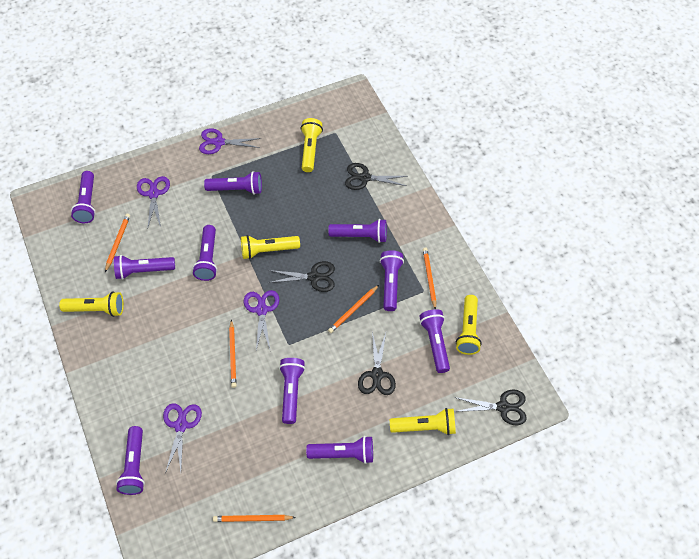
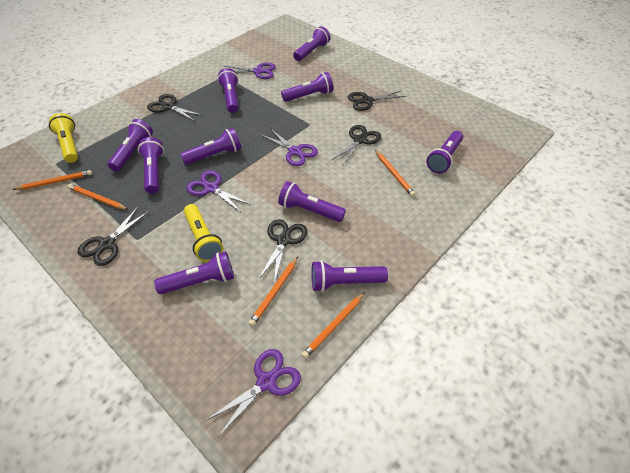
black scissors: 4 -> 5
yellow flashlight: 5 -> 2

